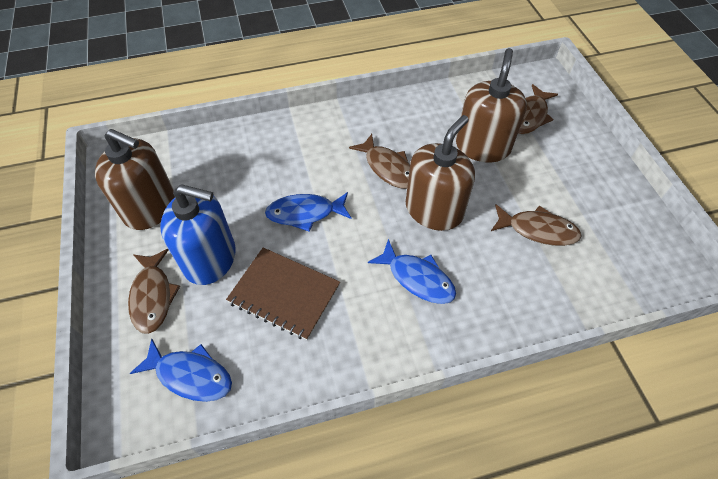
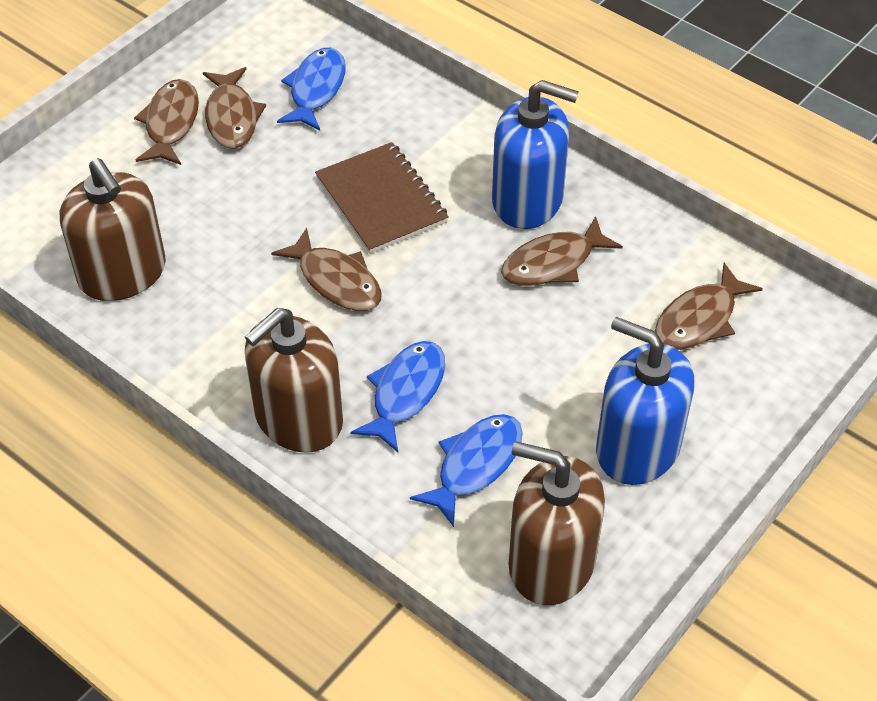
blue soap dispenser: 1 -> 2
brown fish: 4 -> 5

